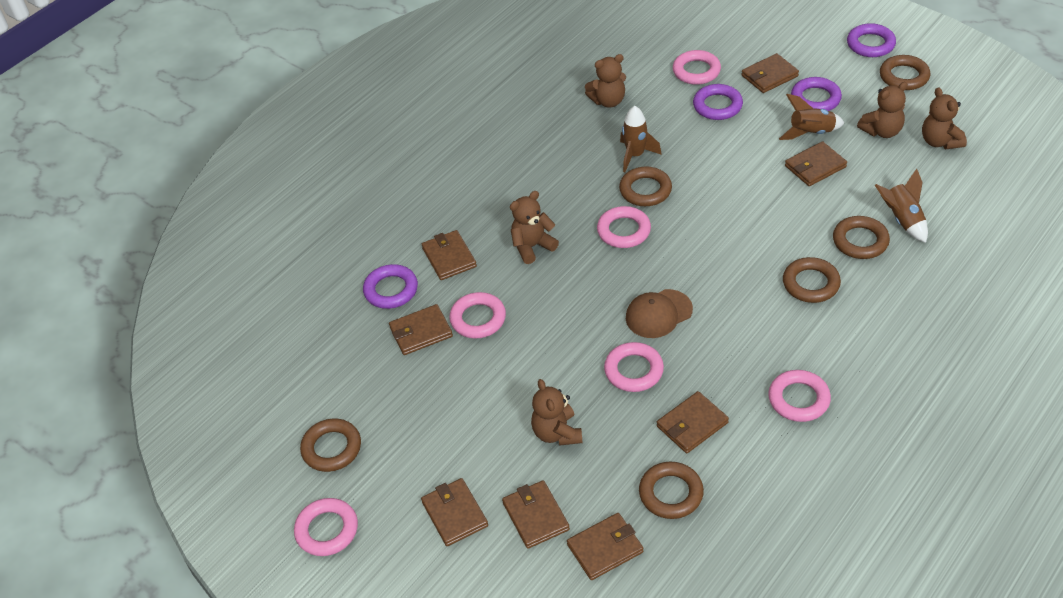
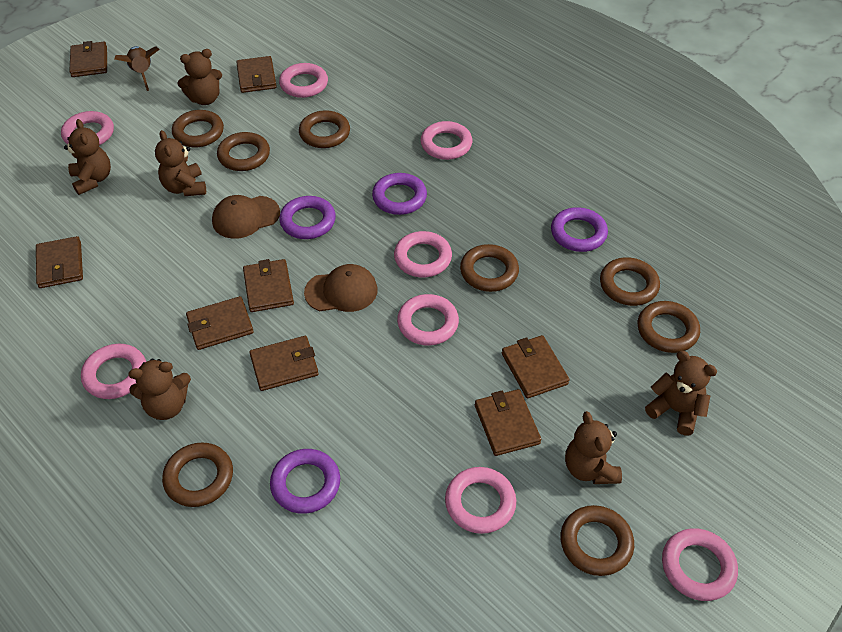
brown cap: 1 -> 2
brown ring: 6 -> 8
brown rocket: 3 -> 1
brown teddy bear: 5 -> 6
pink ring: 6 -> 8

